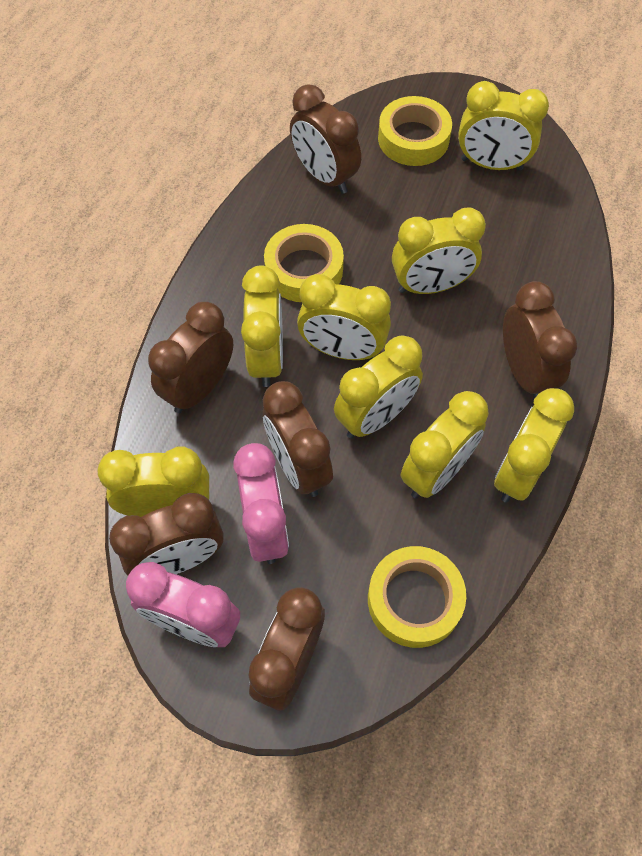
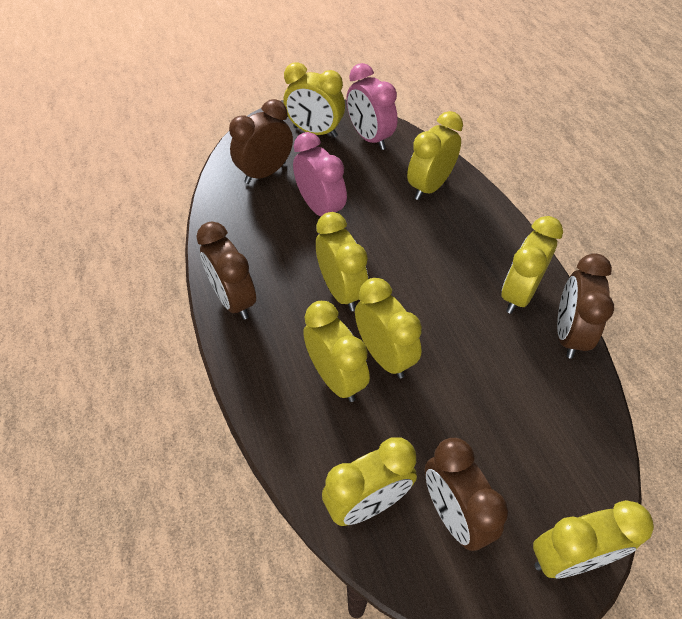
brown clock: 6 -> 4
yellow tape: 3 -> 0

